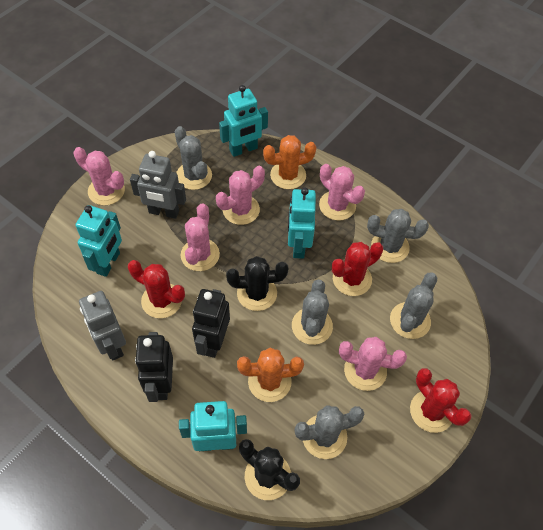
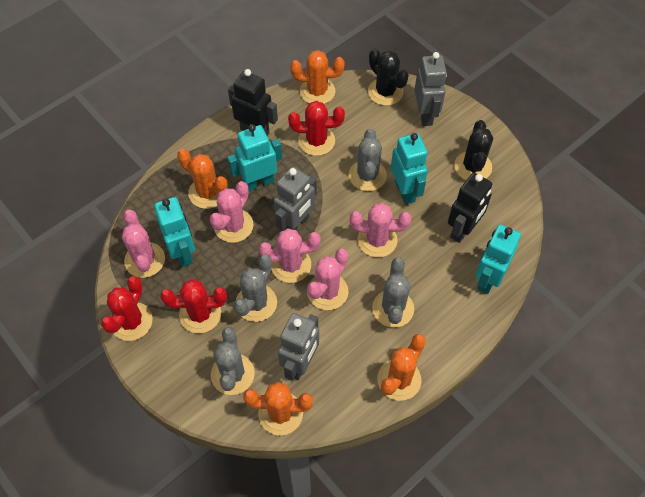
grey cactus: 5 -> 4
grey robot: 2 -> 3
orange cactus: 2 -> 4

